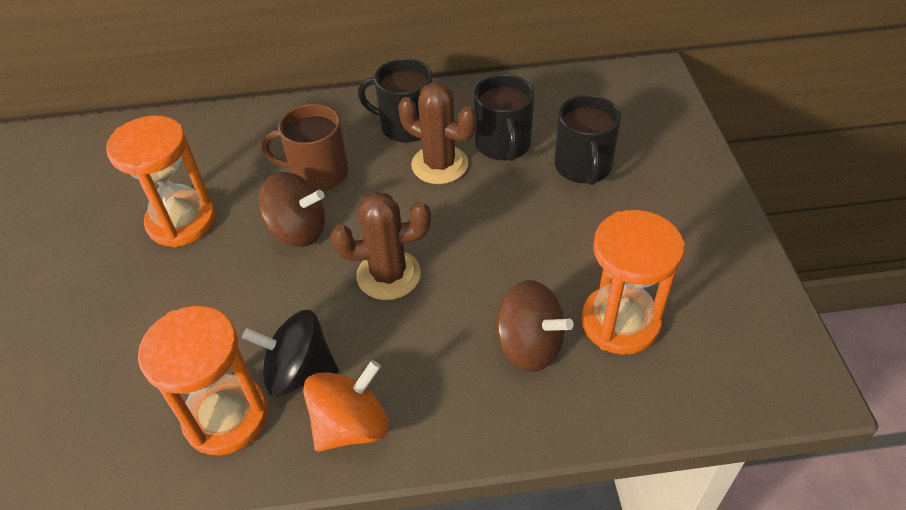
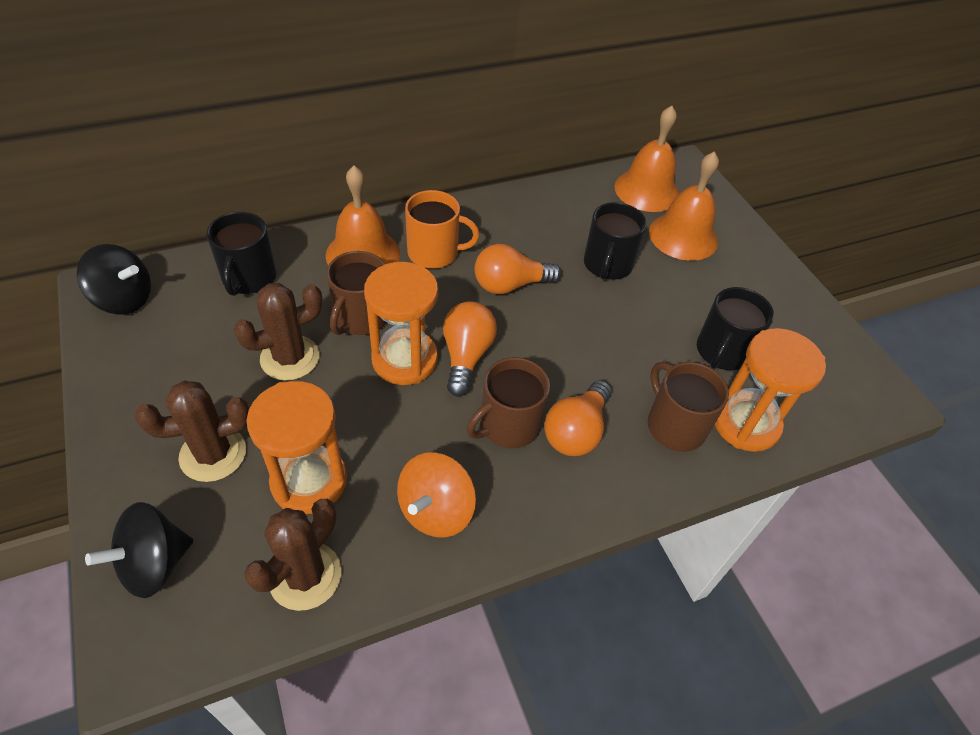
black spinning top: 1 -> 2
brown cactus: 2 -> 3
brown mug: 1 -> 3
brown spinning top: 2 -> 0
orange bell: 0 -> 3
orange light bulb: 0 -> 3
orange mug: 0 -> 1

